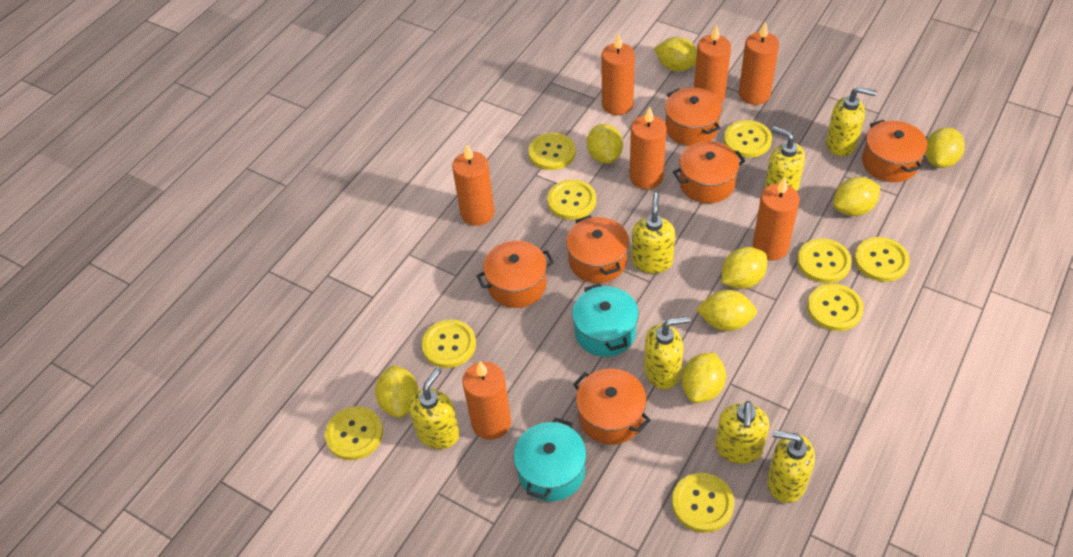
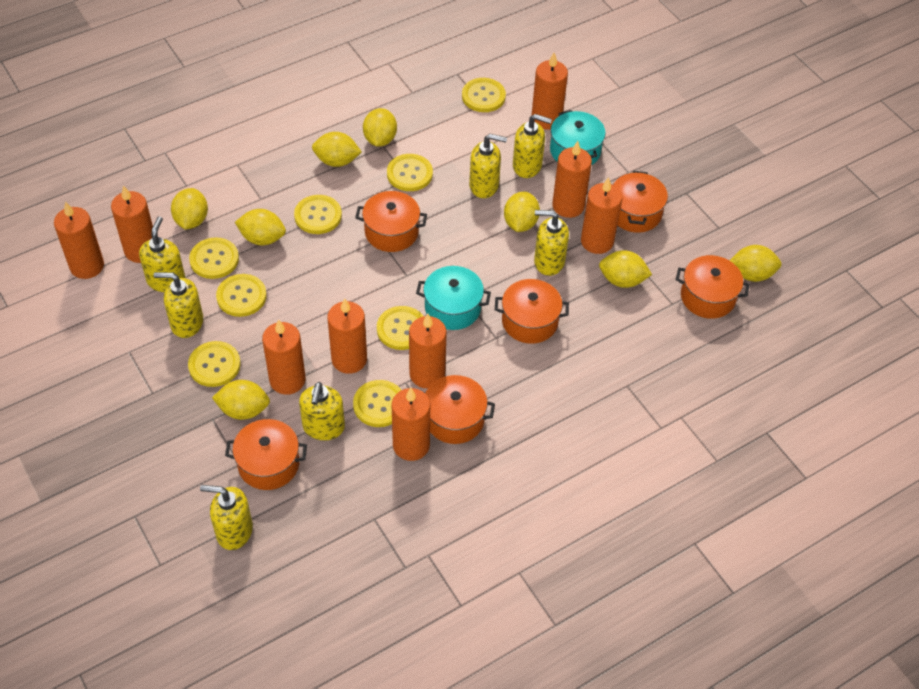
orange candle: 7 -> 9
yellow button: 9 -> 8

